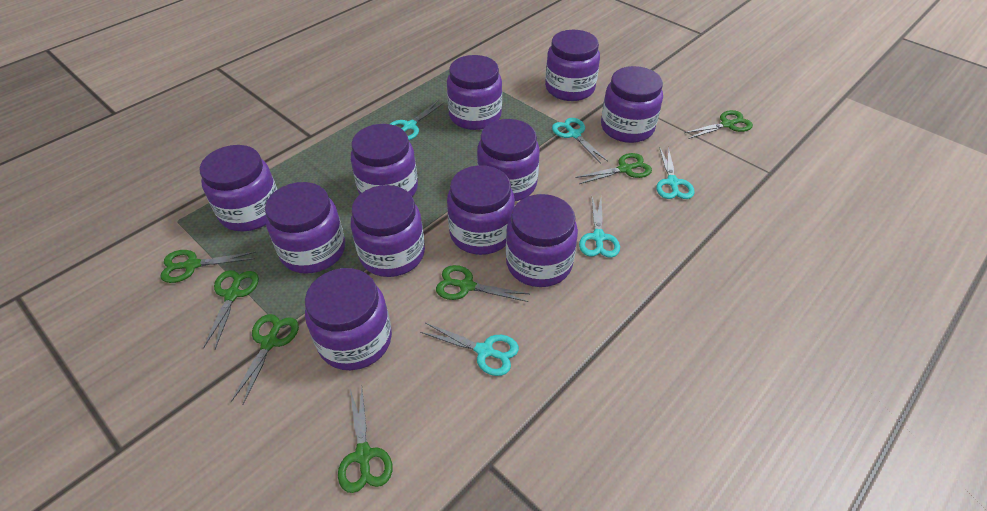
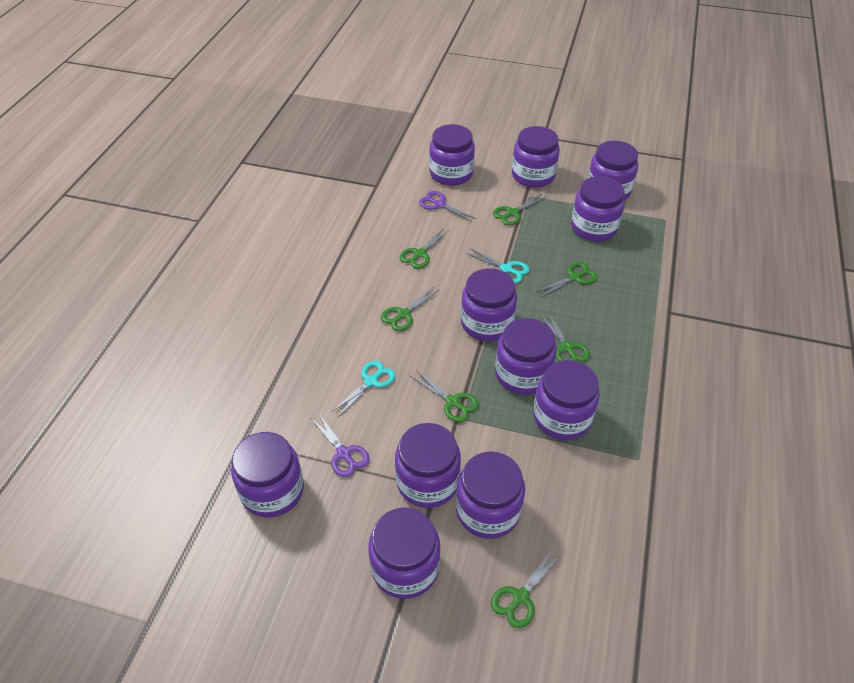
purple scissors: 0 -> 2
turquoise scissors: 5 -> 2

